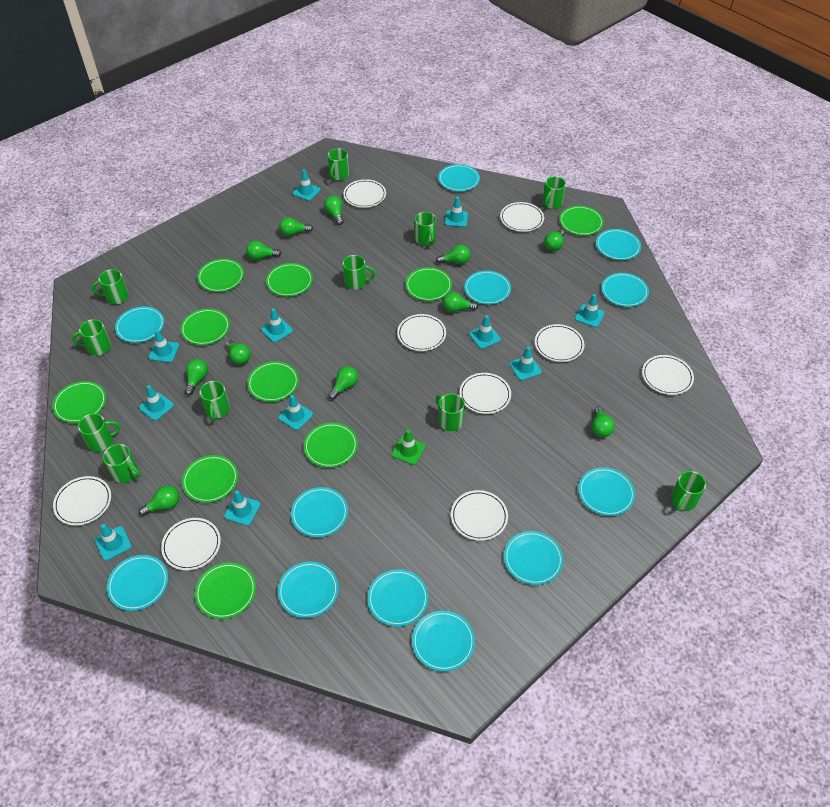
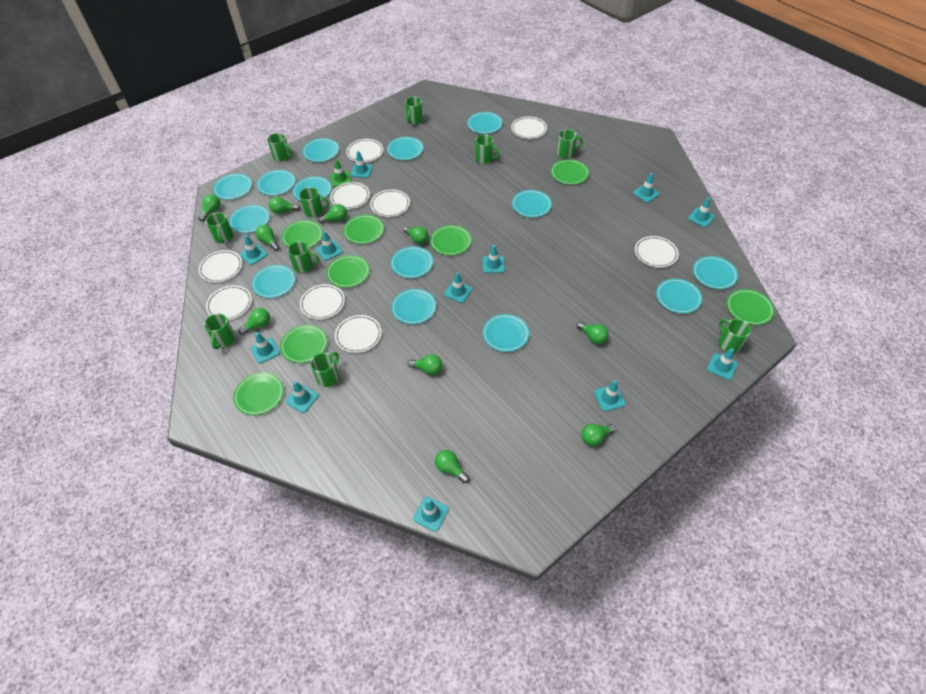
green light bulb: 11 -> 10
green mug: 11 -> 10
green plate: 10 -> 8
turquoise plate: 12 -> 14
turquoise traffic cone: 11 -> 12

